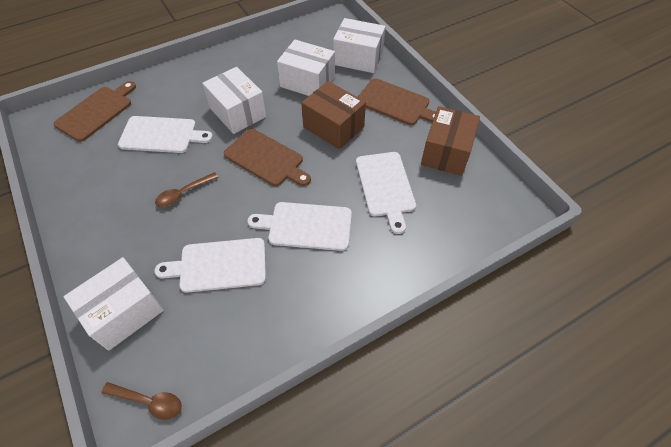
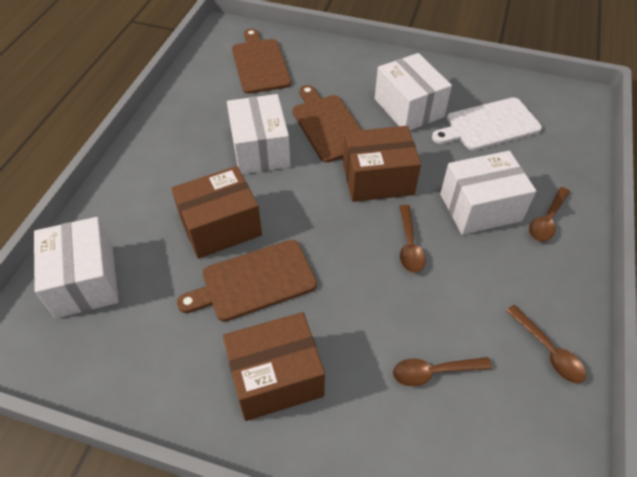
brown box: 2 -> 3
brown spoon: 2 -> 4
white cutting board: 4 -> 1

